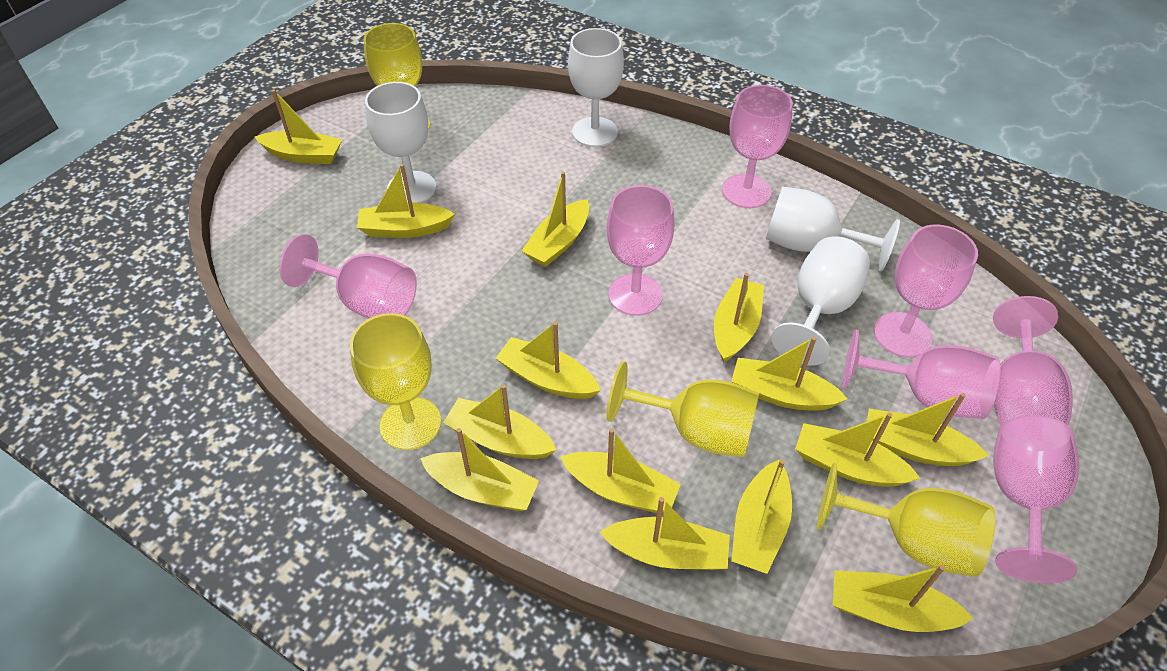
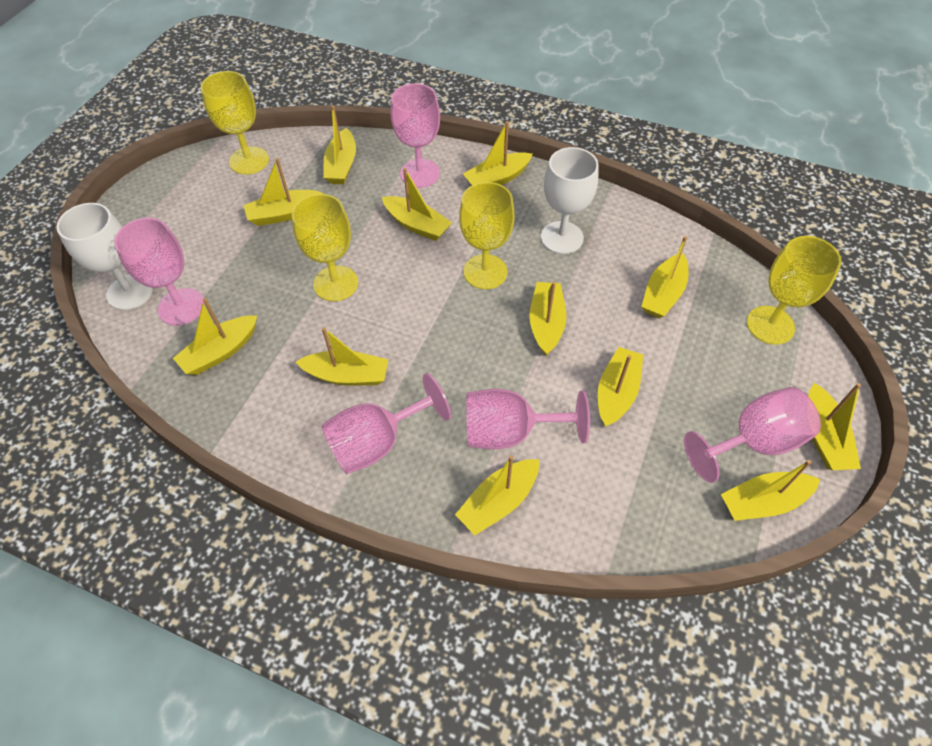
pink goblet: 7 -> 5
white goblet: 4 -> 2
yellow boat: 14 -> 12

